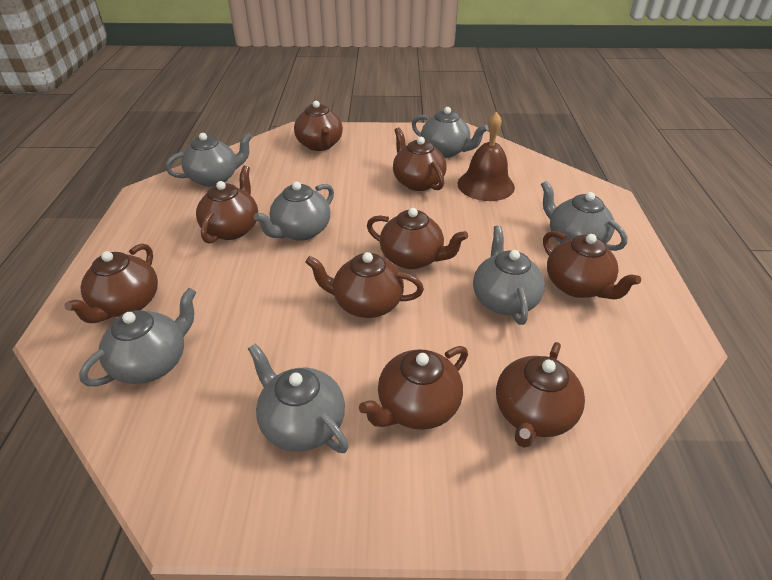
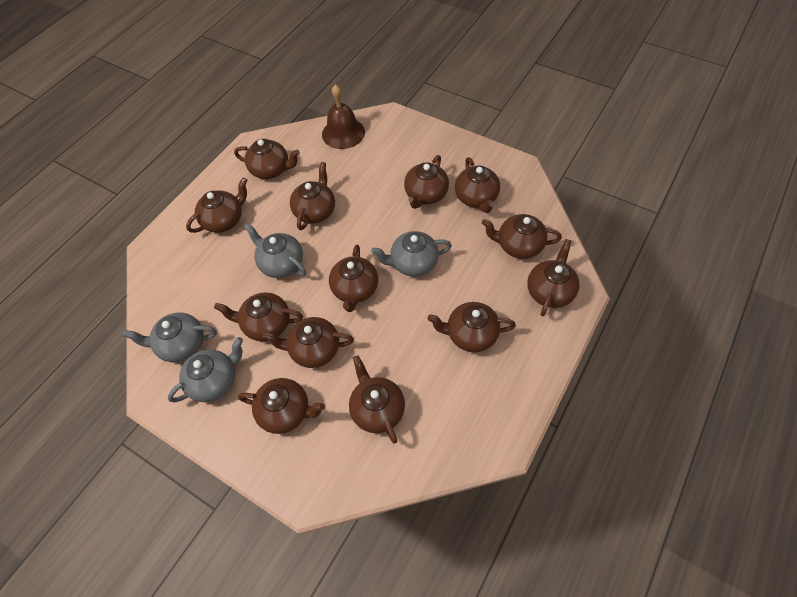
brown teapot: 9 -> 13
grey teapot: 7 -> 4

